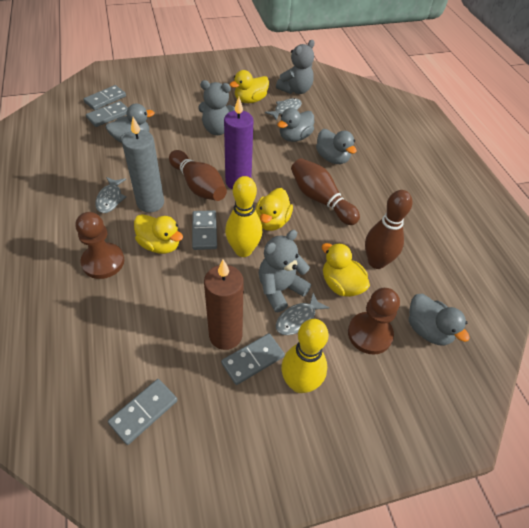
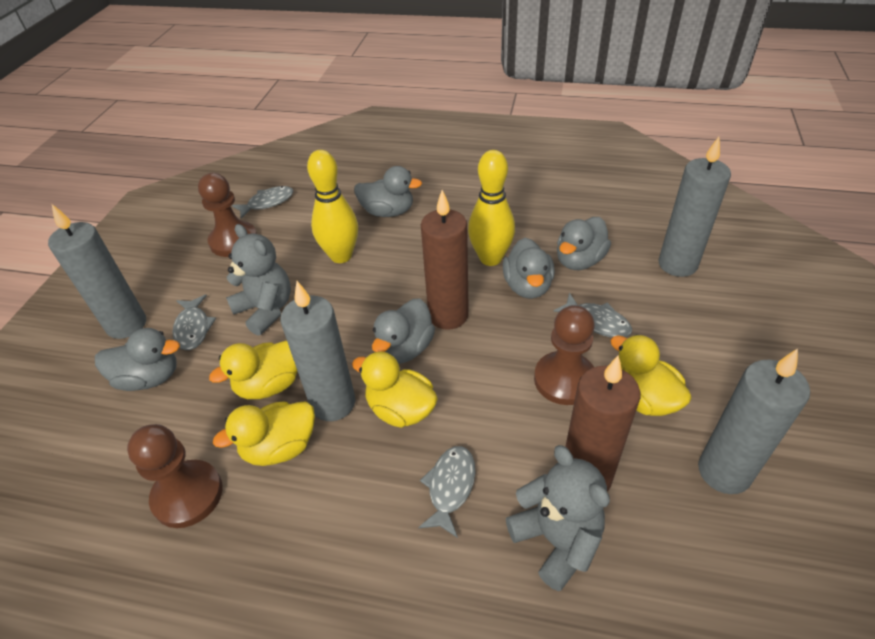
brown bowling pin: 3 -> 0
brown candle: 1 -> 2
brown pawn: 2 -> 3
grey candle: 1 -> 4
grey domino: 5 -> 0
grey duck: 4 -> 5
grey fish: 3 -> 4
grey teddy bear: 3 -> 2
purple candle: 1 -> 0

